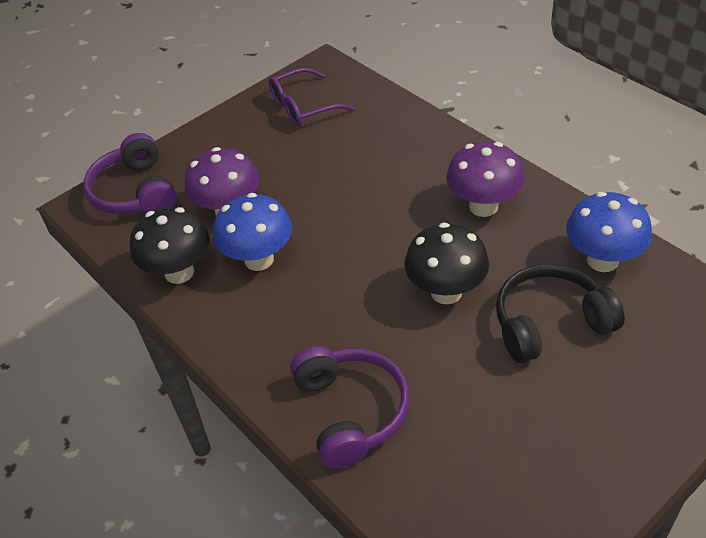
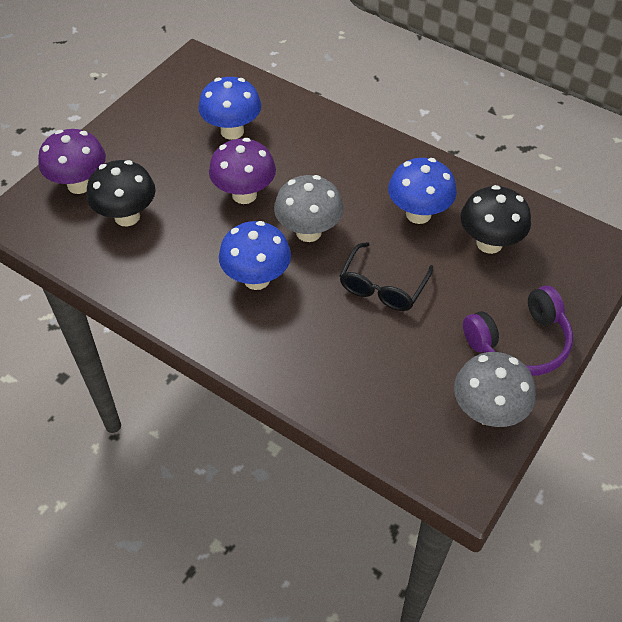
black glasses: 0 -> 1
black headphones: 1 -> 0
blue mushroom: 2 -> 3
grey mushroom: 0 -> 2
purple glasses: 1 -> 0
purple headphones: 2 -> 1

